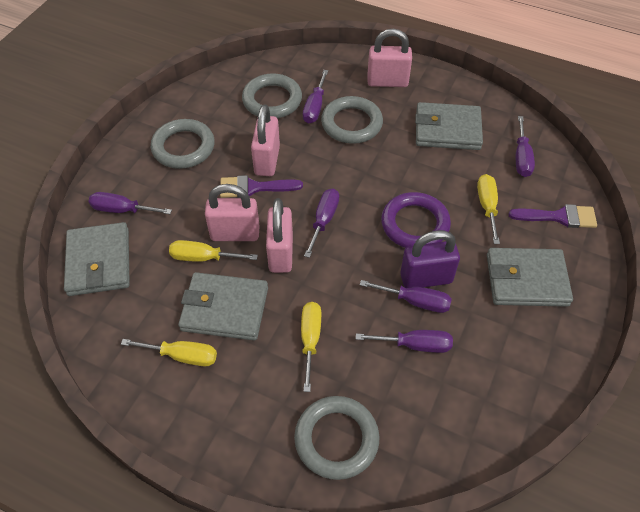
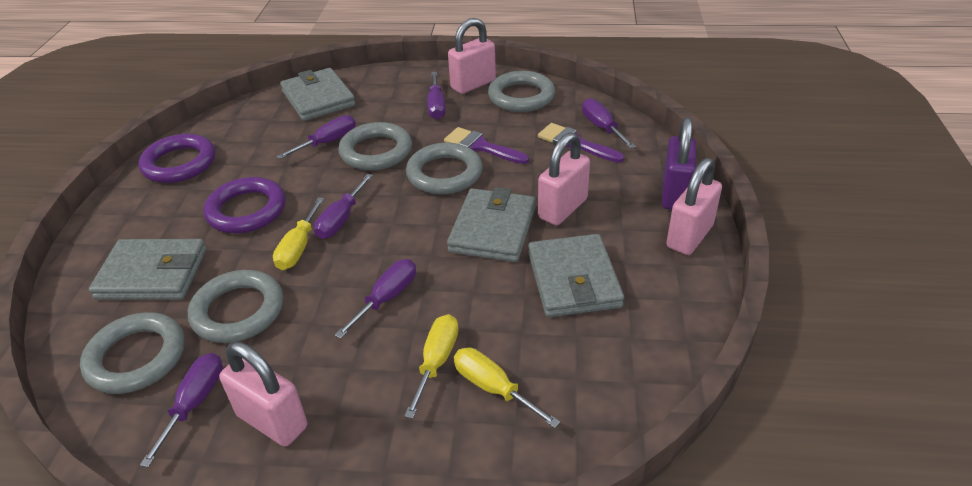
grey ring: 4 -> 5
purple ring: 1 -> 2
yellow screwdriver: 4 -> 3

